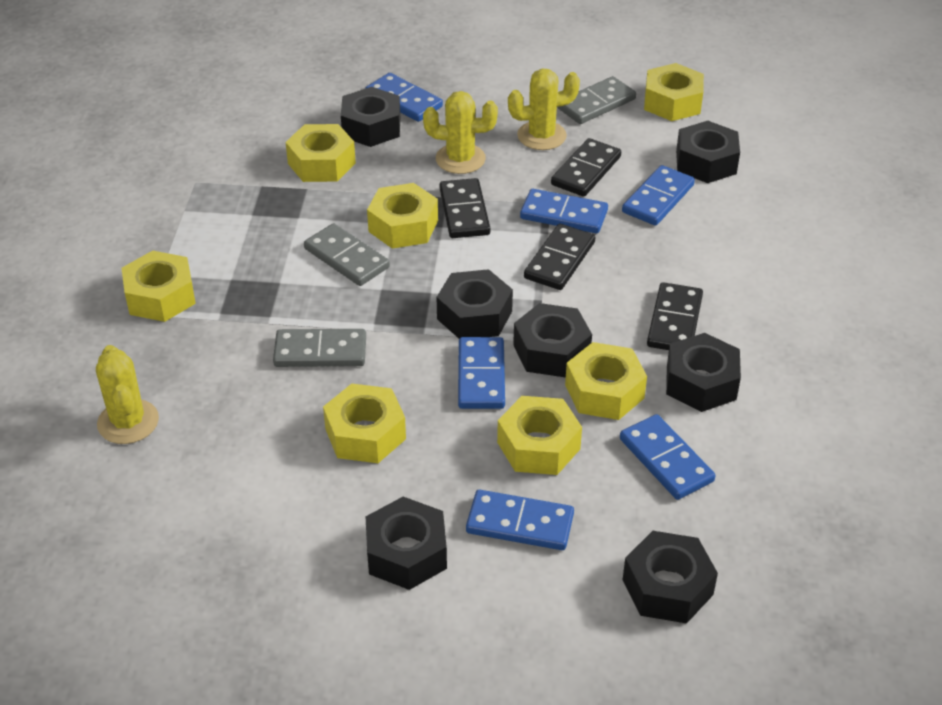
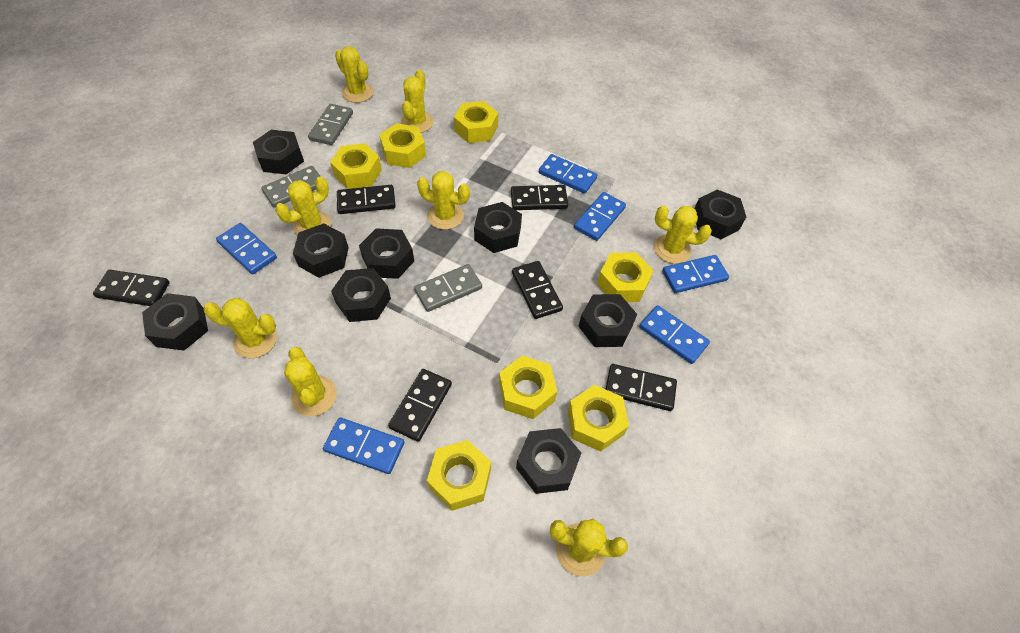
black domino: 4 -> 6
black nut: 7 -> 9
yellow cactus: 3 -> 8

